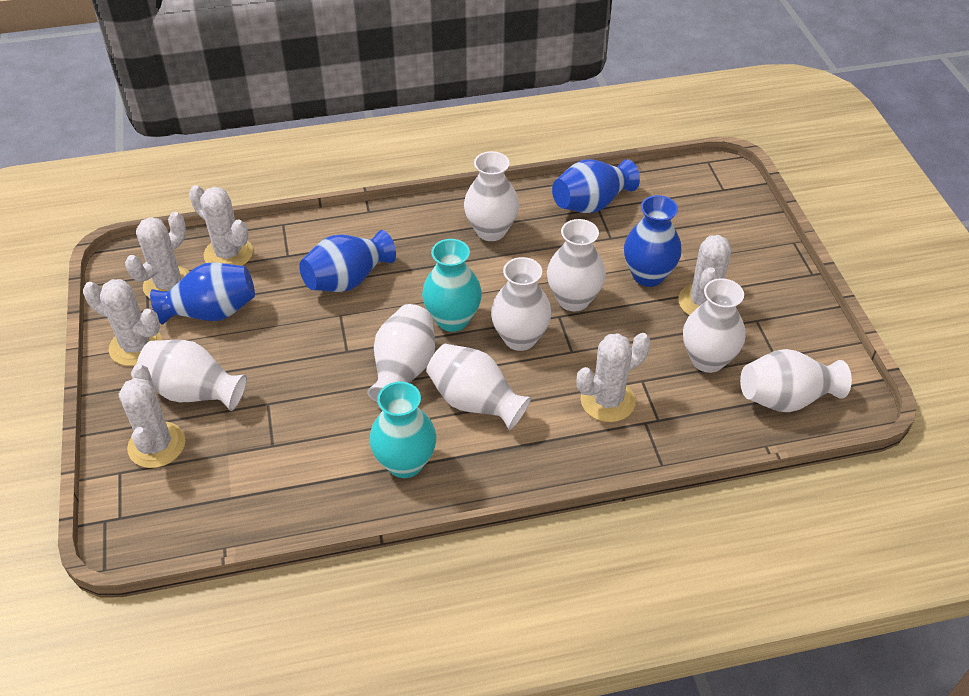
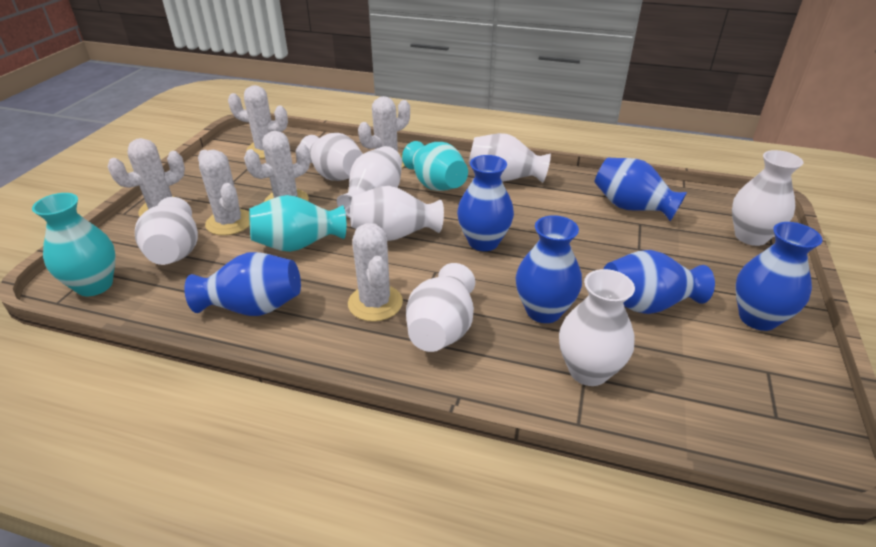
blue vase: 4 -> 6
turquoise vase: 2 -> 3

